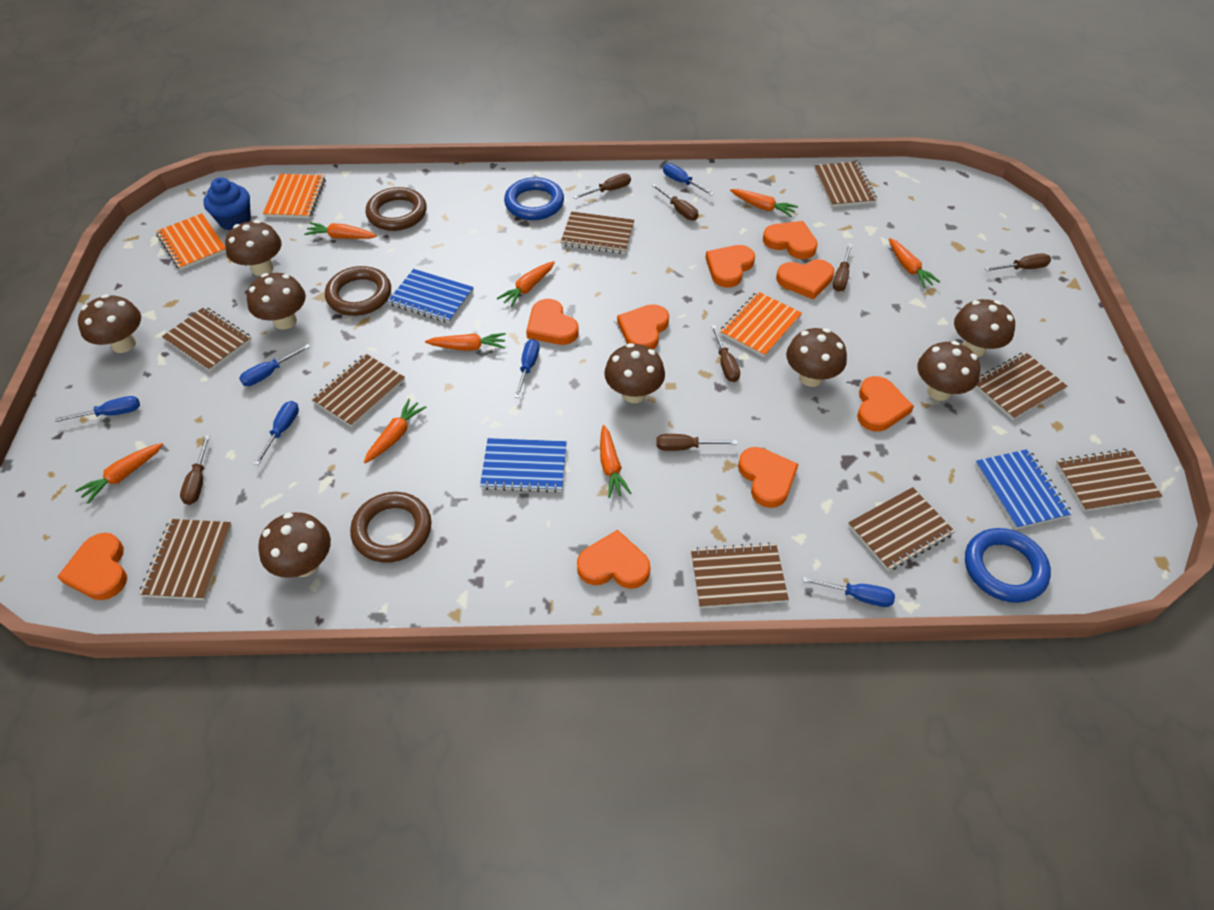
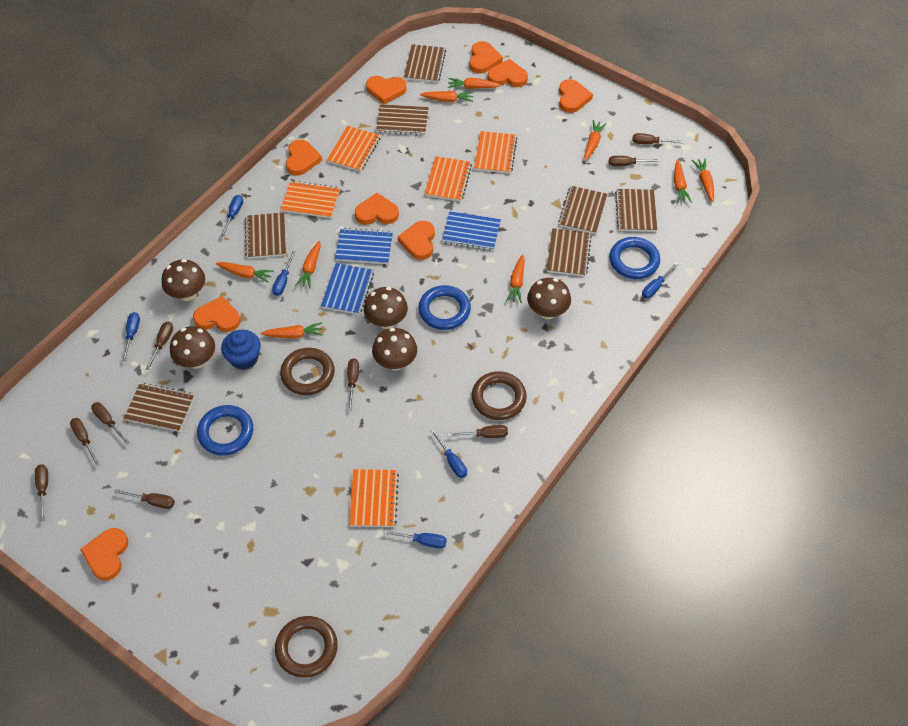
blue ring: 2 -> 3
brown mushroom: 8 -> 5
brown notebook: 9 -> 7
brown screwdriver: 7 -> 9
orange carrot: 8 -> 9
orange notebook: 3 -> 5

